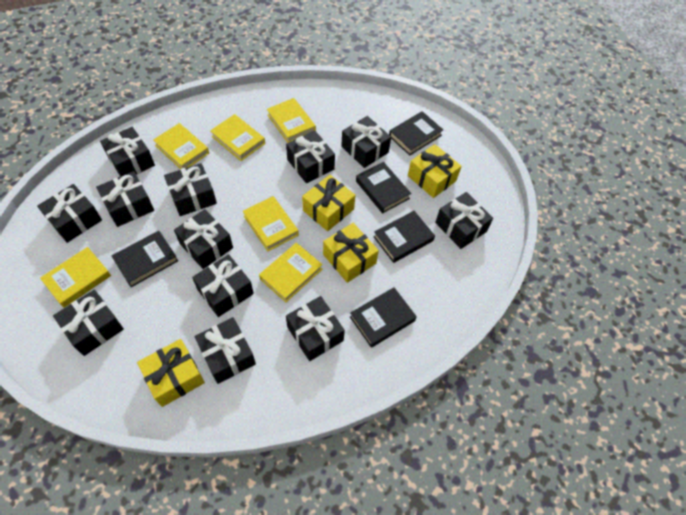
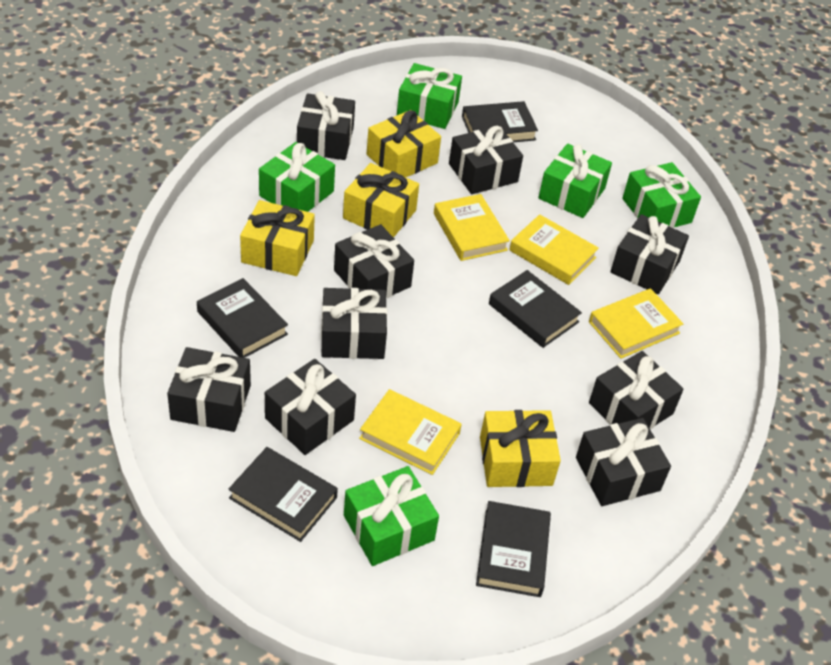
black gift: 12 -> 9
green gift: 0 -> 5
yellow book: 6 -> 4

